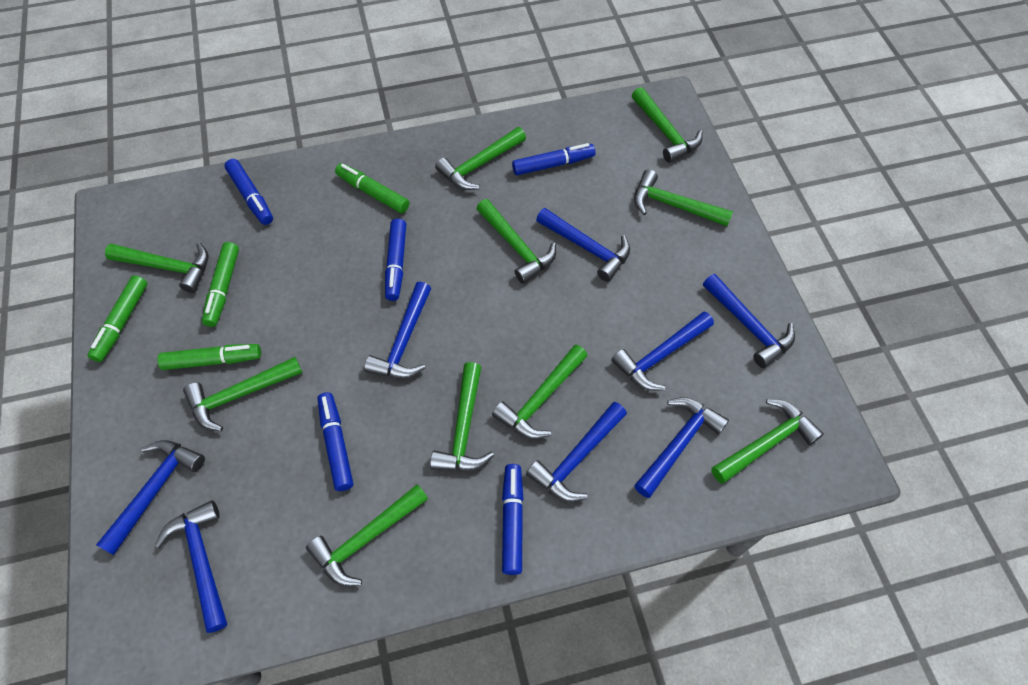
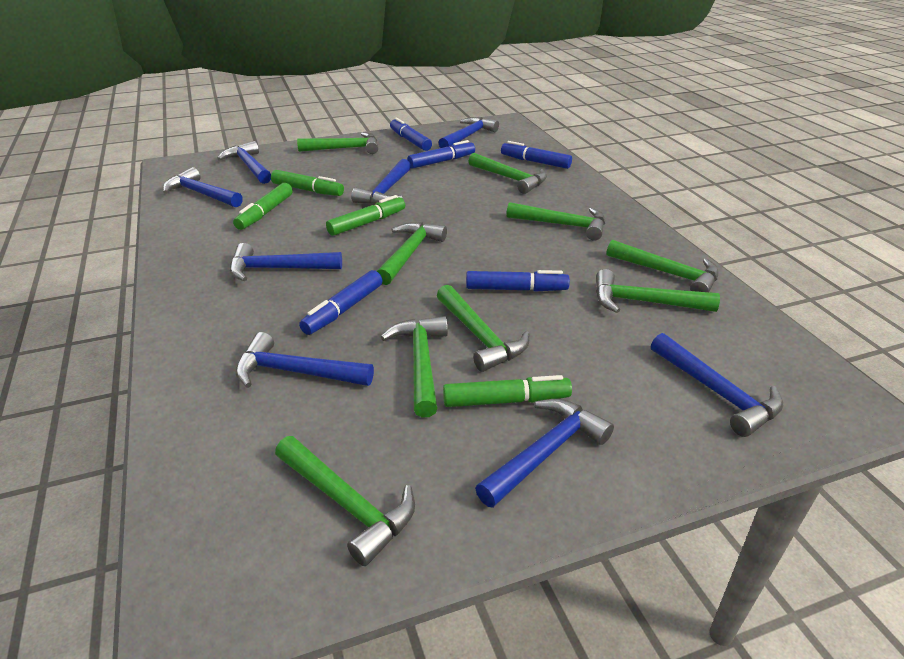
green hammer: 10 -> 9

